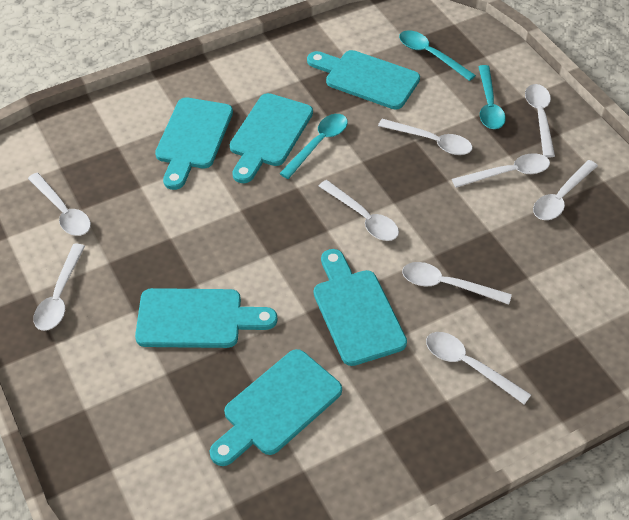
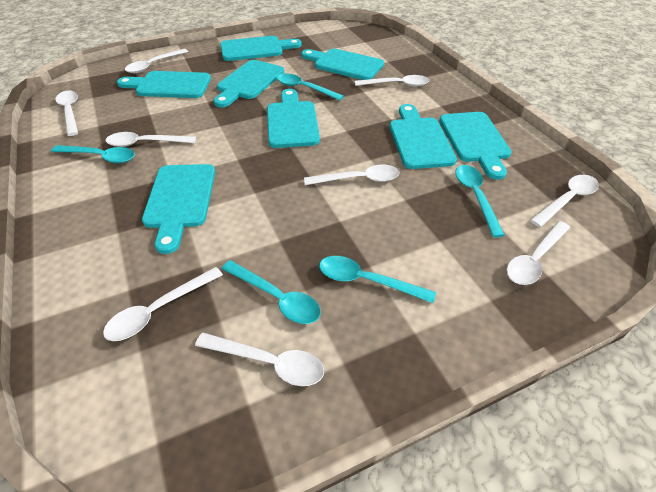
turquoise cutting board: 6 -> 8
turquoise spoon: 3 -> 5

